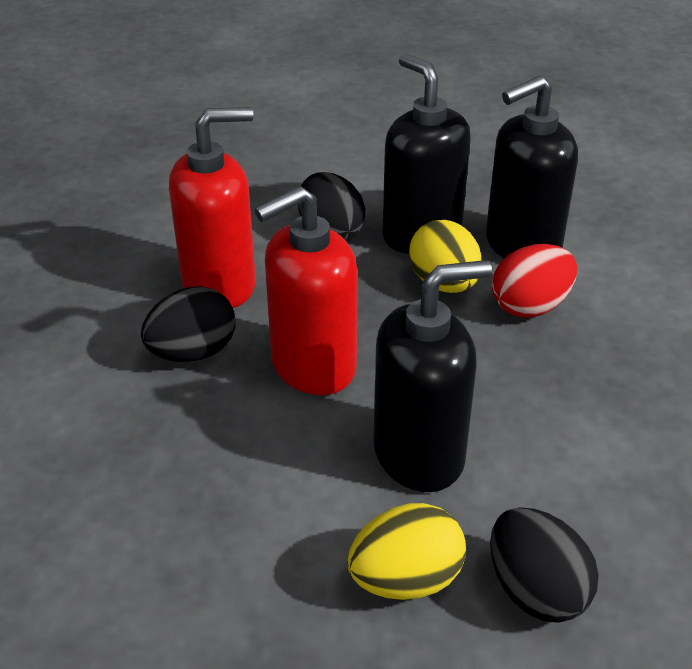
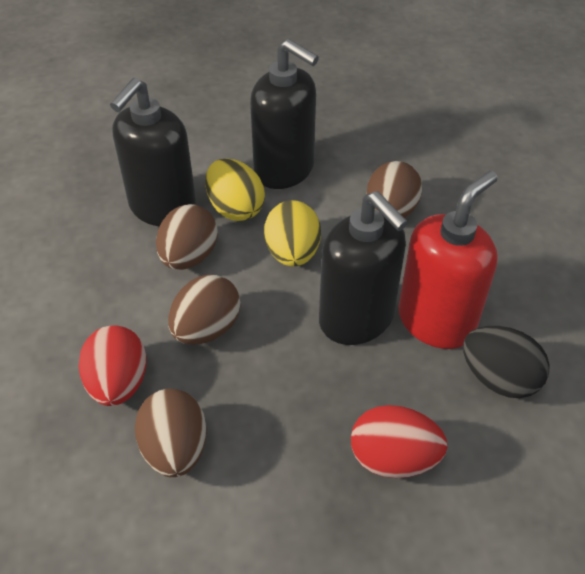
black egg: 3 -> 1
brown egg: 0 -> 4
red egg: 1 -> 2
red soap dispenser: 2 -> 1

